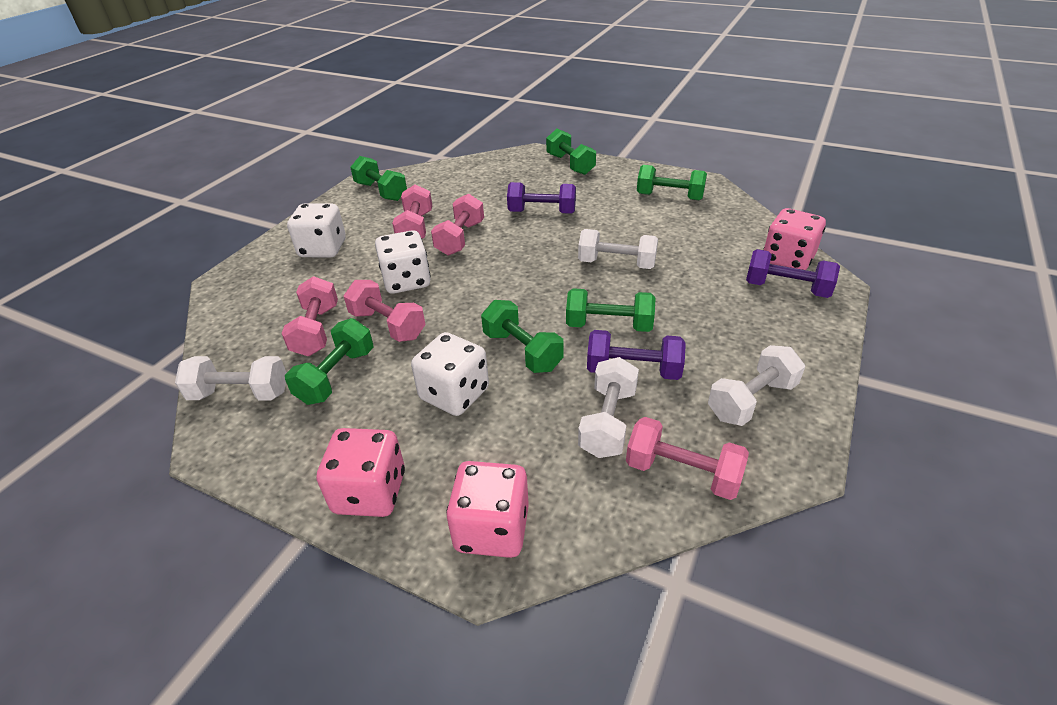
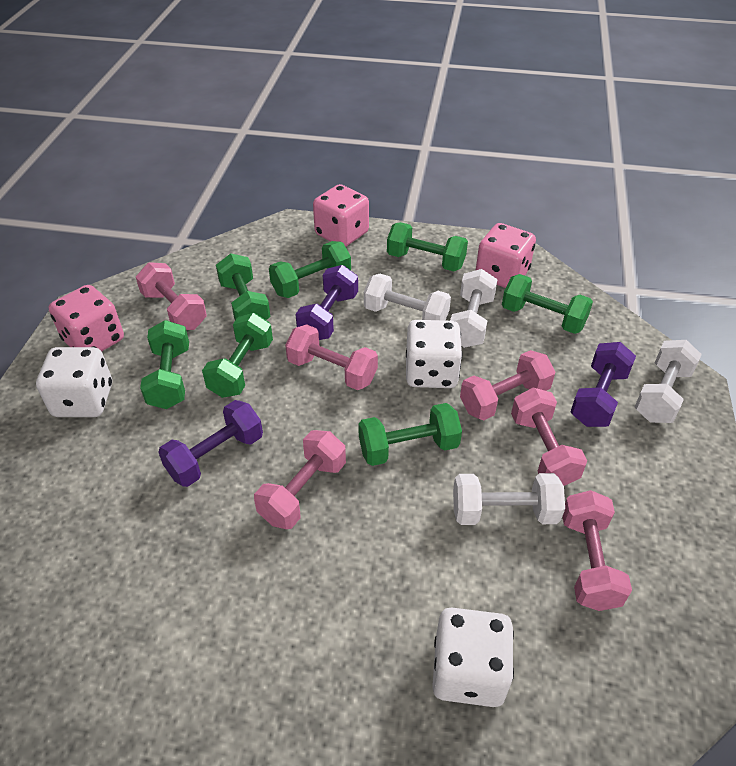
green dumbbell: 6 -> 7
pink dumbbell: 5 -> 6

